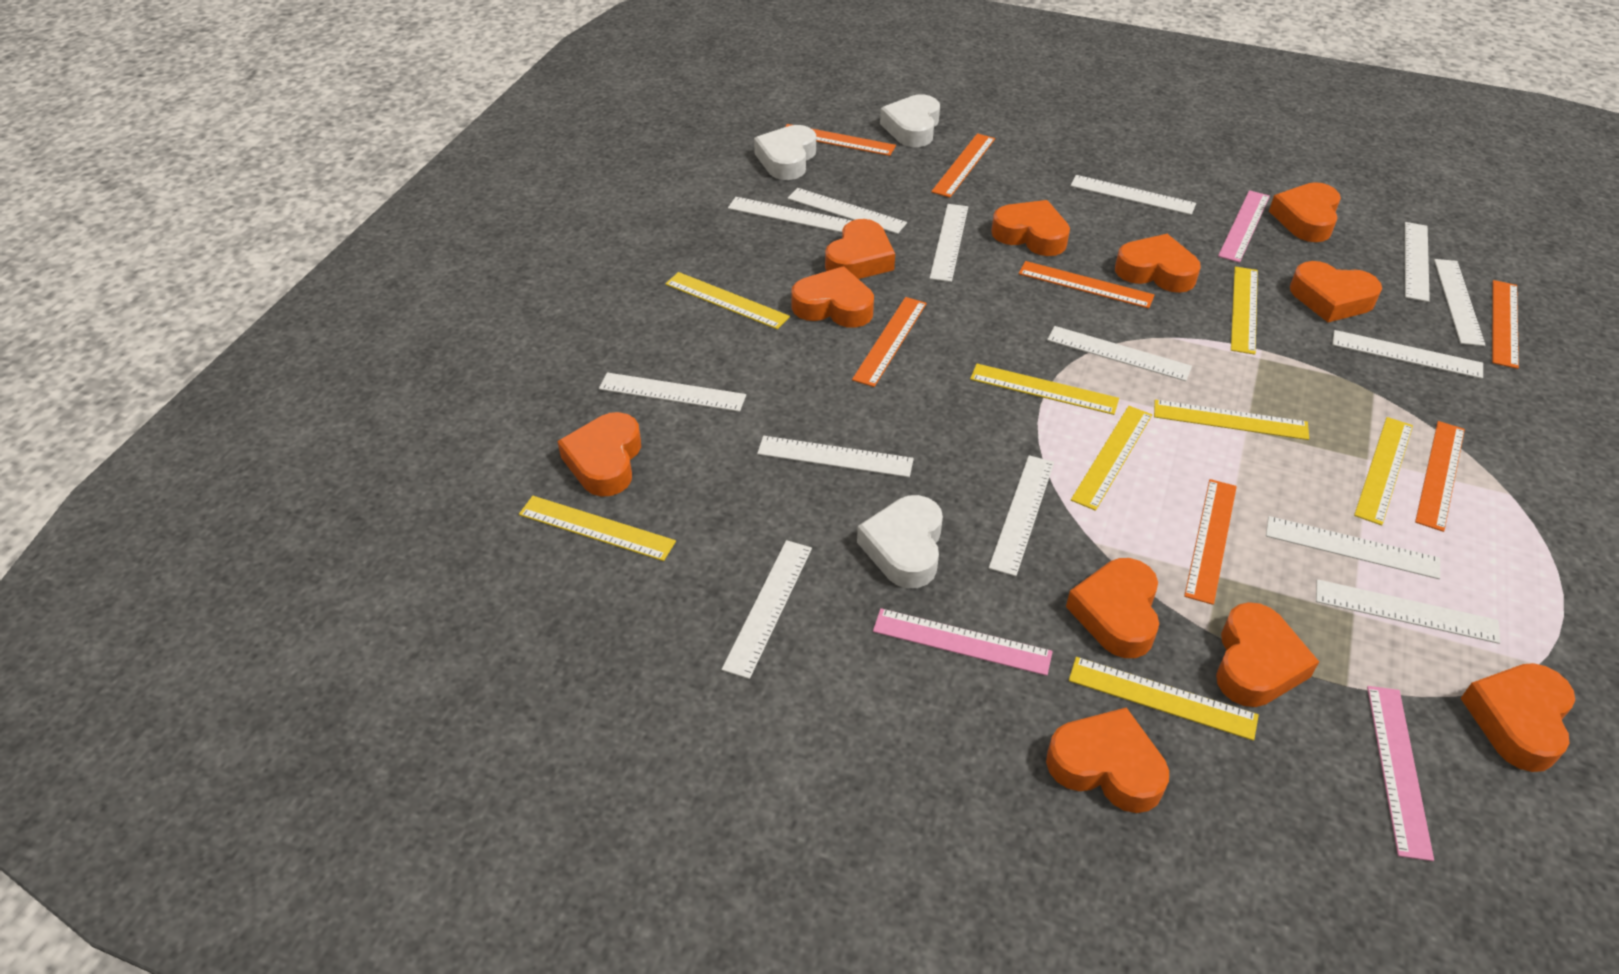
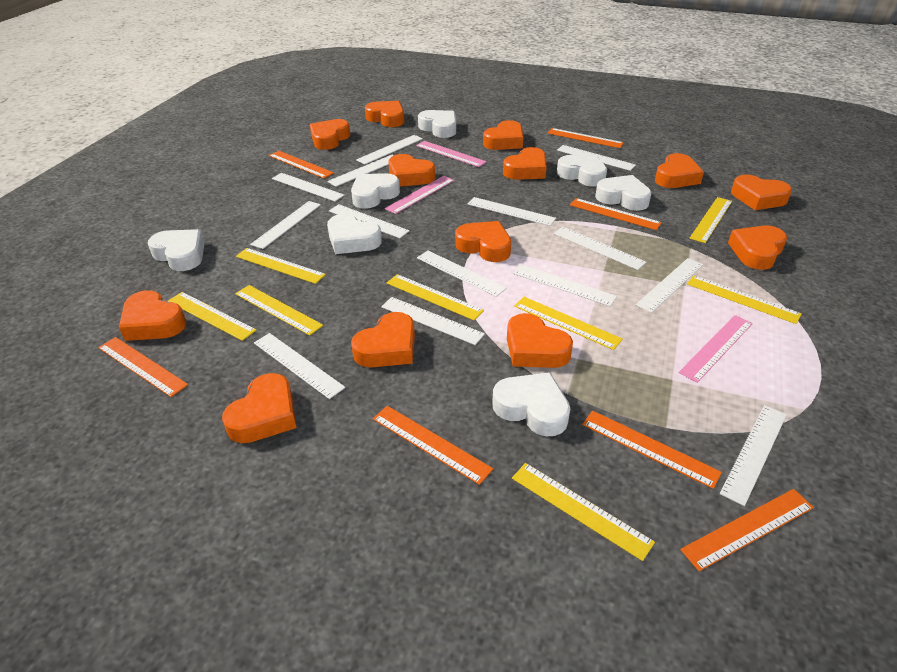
orange heart: 11 -> 13
white heart: 3 -> 7

